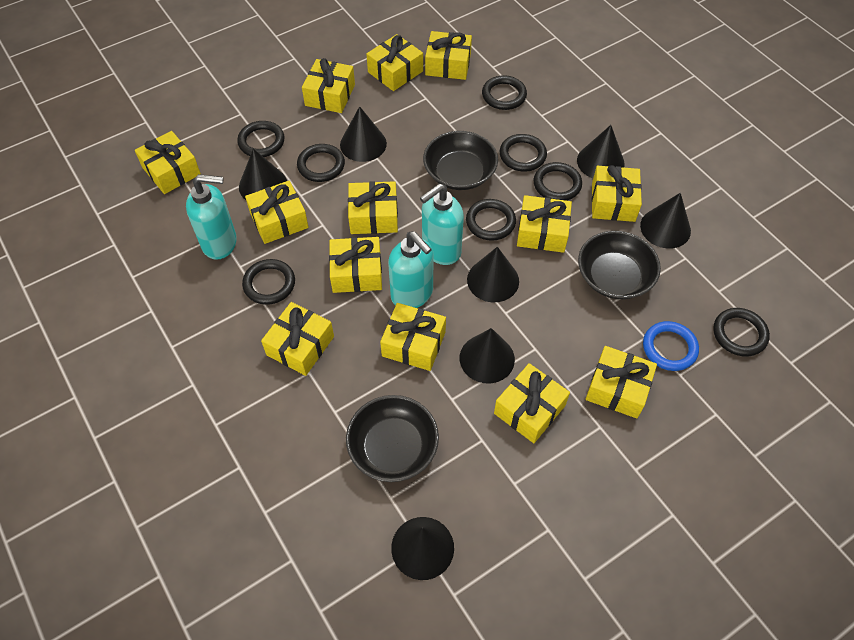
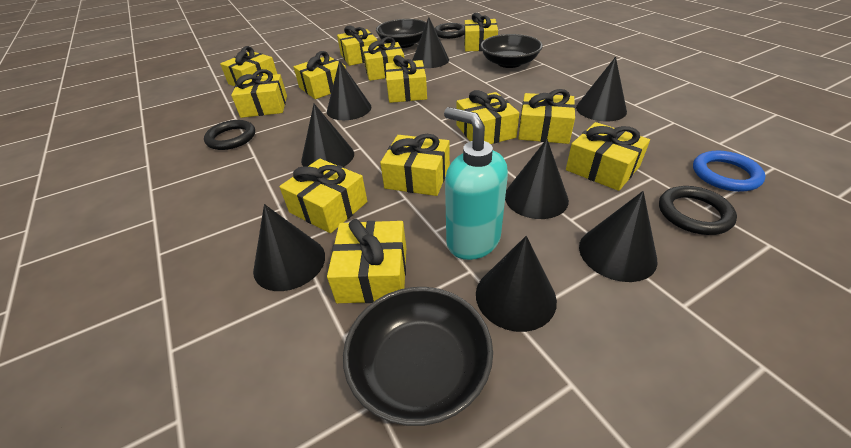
black cone: 7 -> 8
black ring: 8 -> 3
turquoise soap dispenser: 3 -> 1

